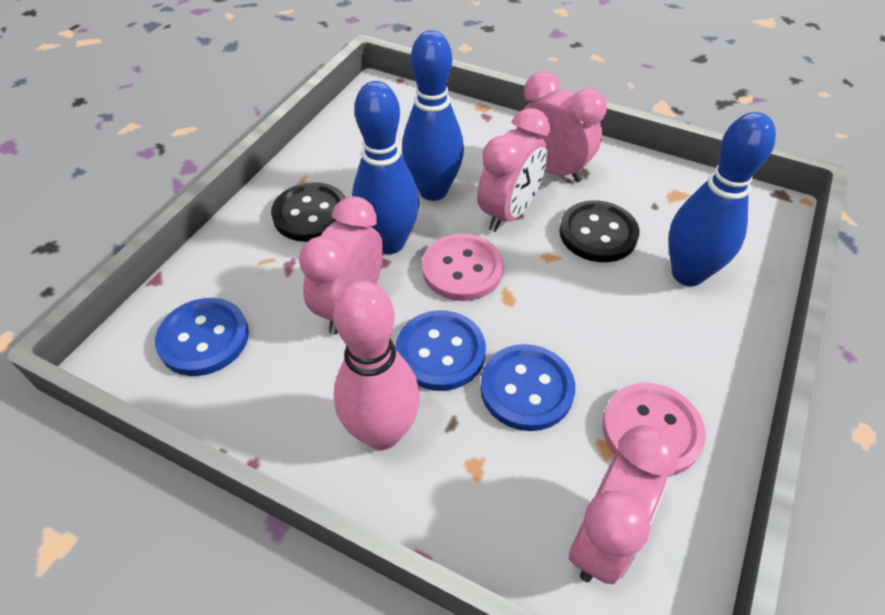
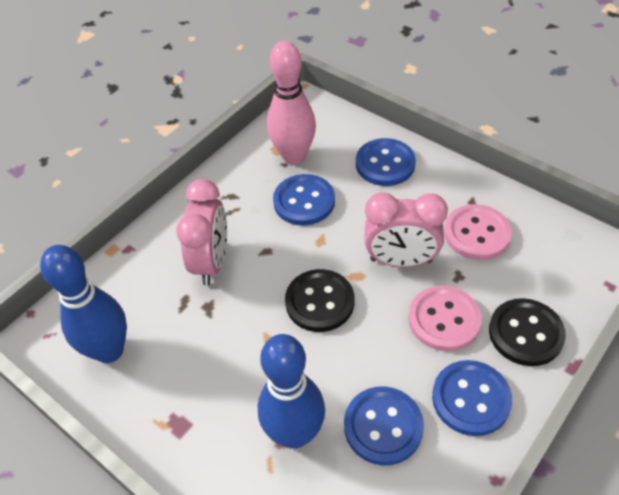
blue bowling pin: 3 -> 2
blue button: 3 -> 4
pink clock: 4 -> 2

